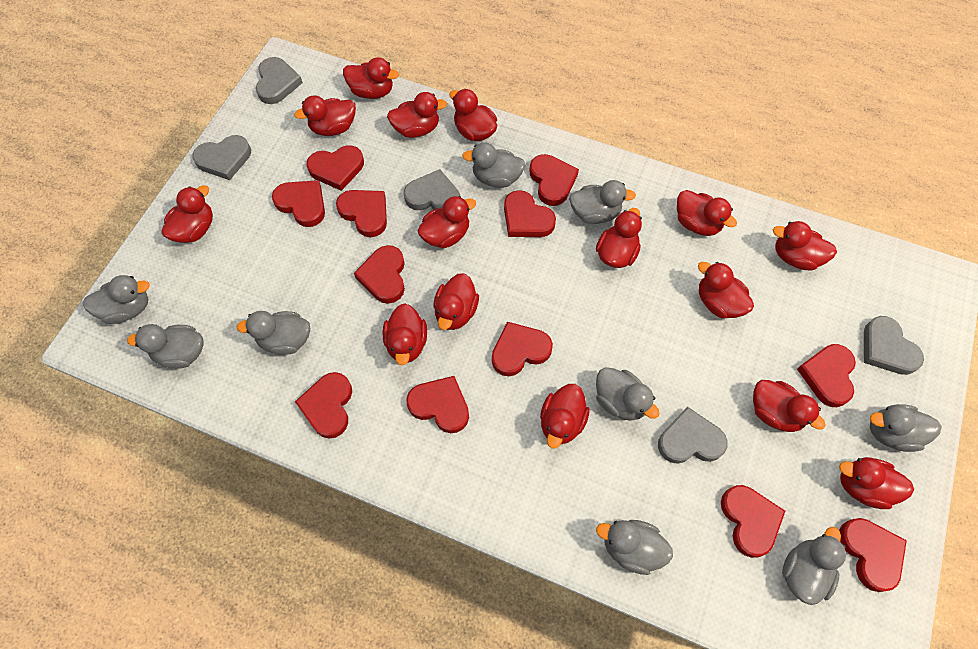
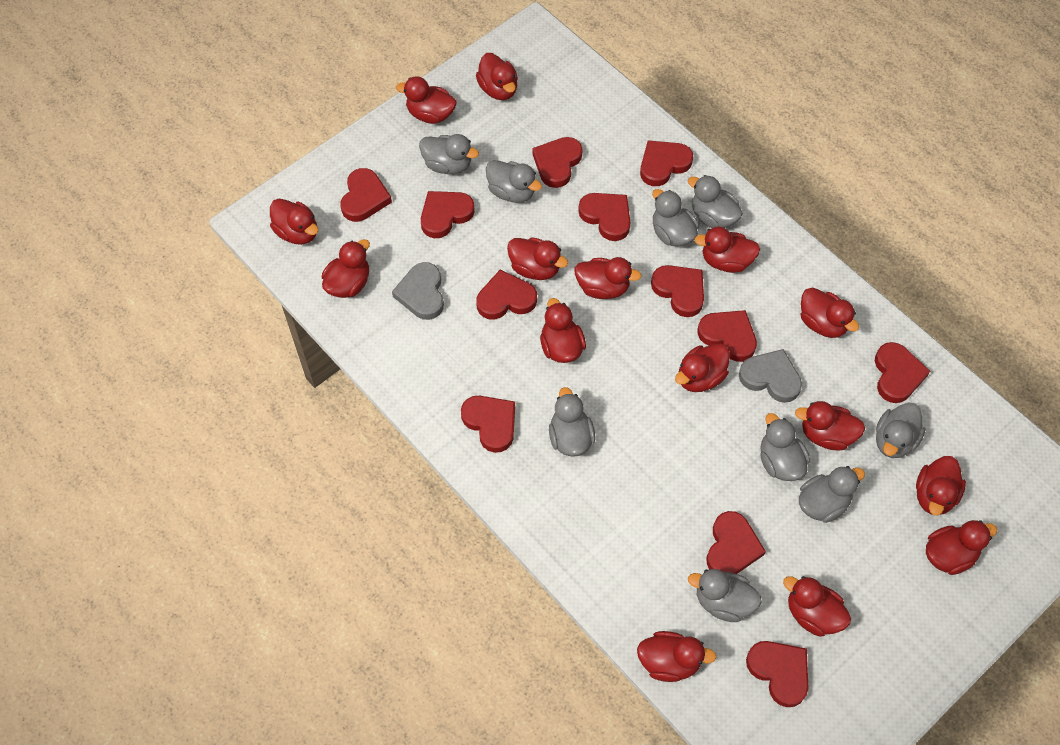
grey heart: 5 -> 2

